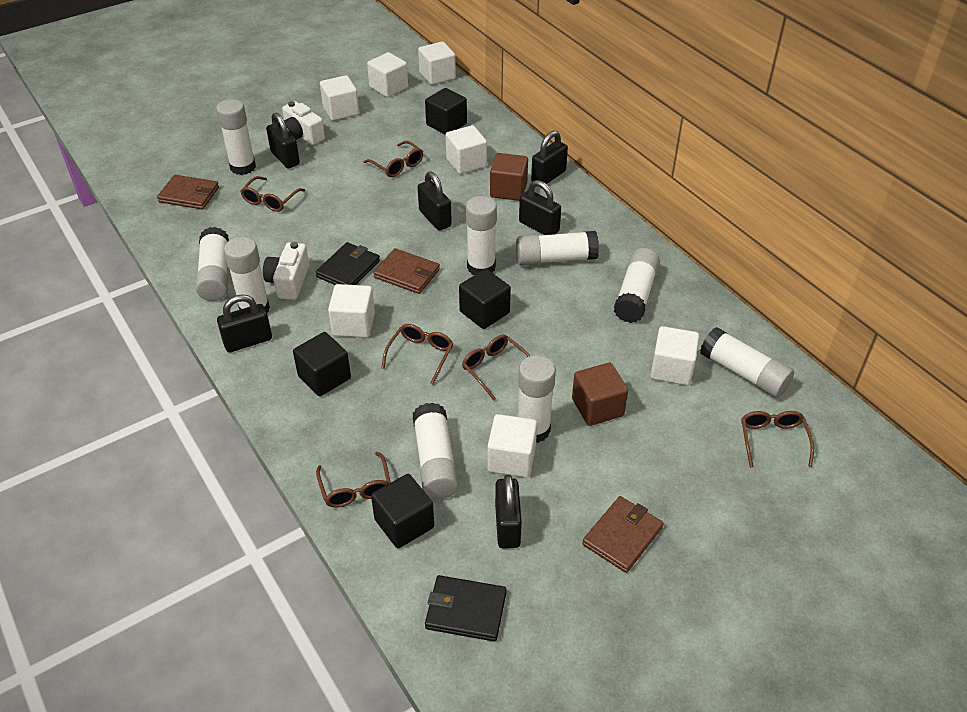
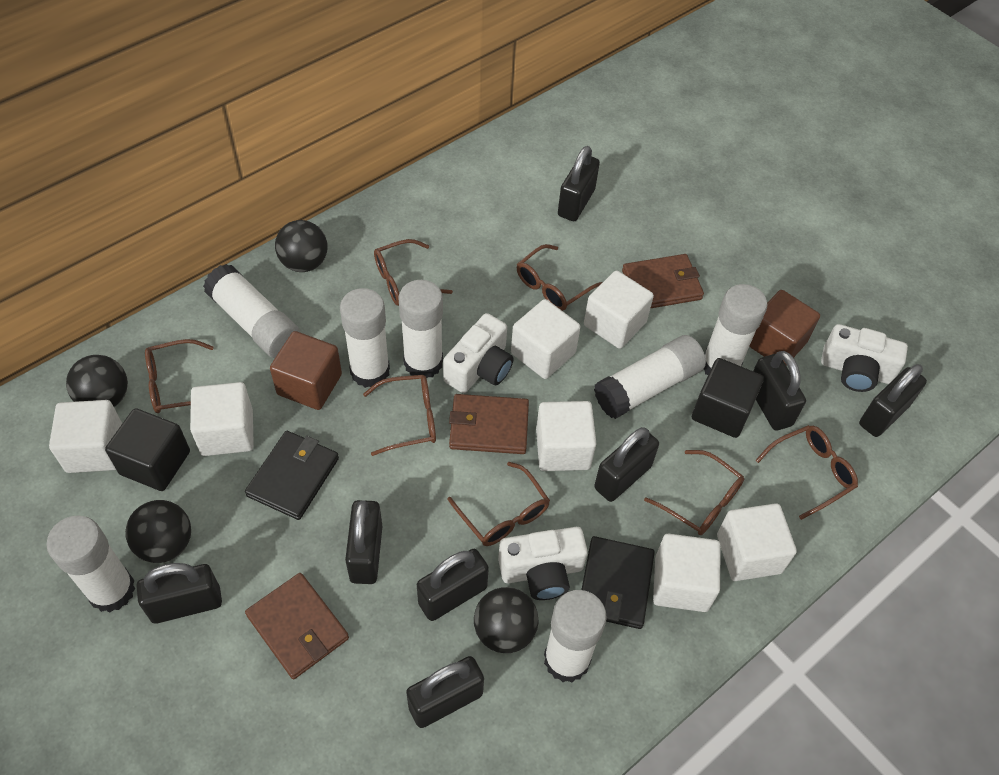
black ball: 0 -> 4
black cube: 4 -> 2
black padlock: 6 -> 8
brown glasses: 6 -> 7
white camera: 2 -> 3
white glue stick: 9 -> 7

